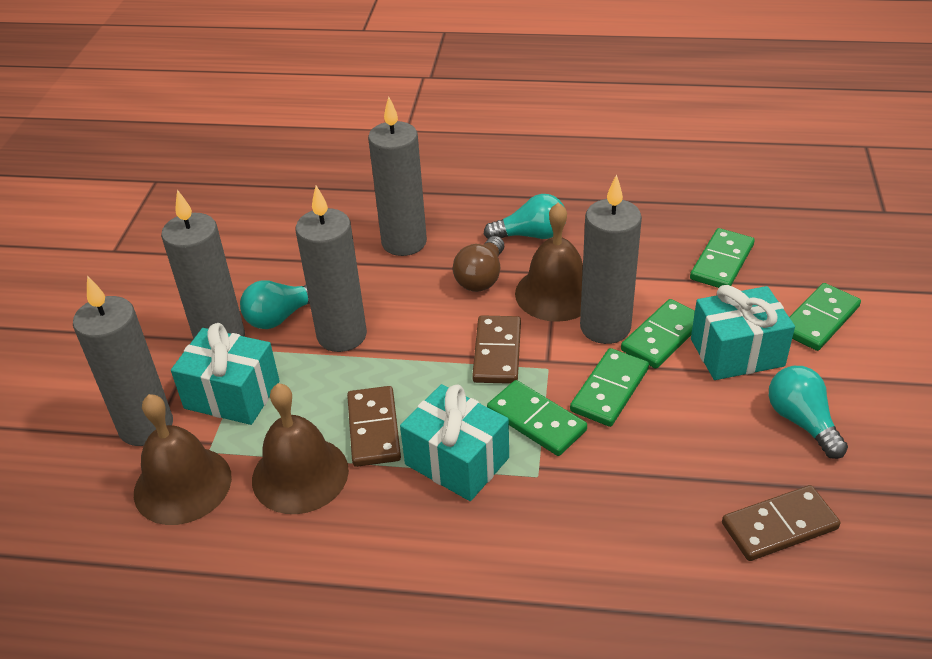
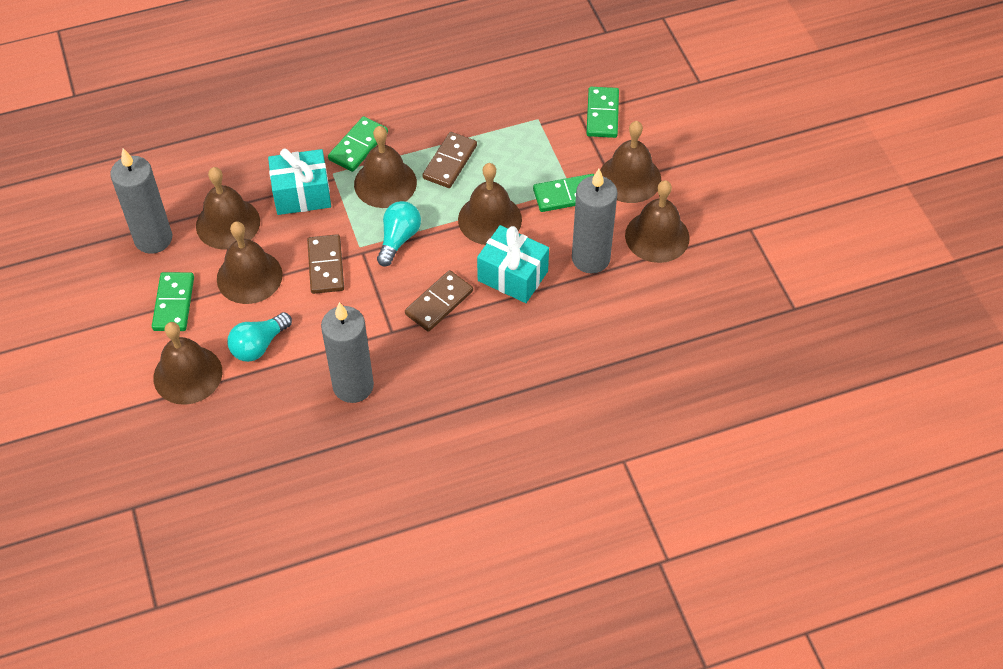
brown bell: 3 -> 7
brown light bulb: 1 -> 0
green domino: 5 -> 4
grey candle: 5 -> 3
turquoise gift: 3 -> 2
turquoise light bulb: 3 -> 2

